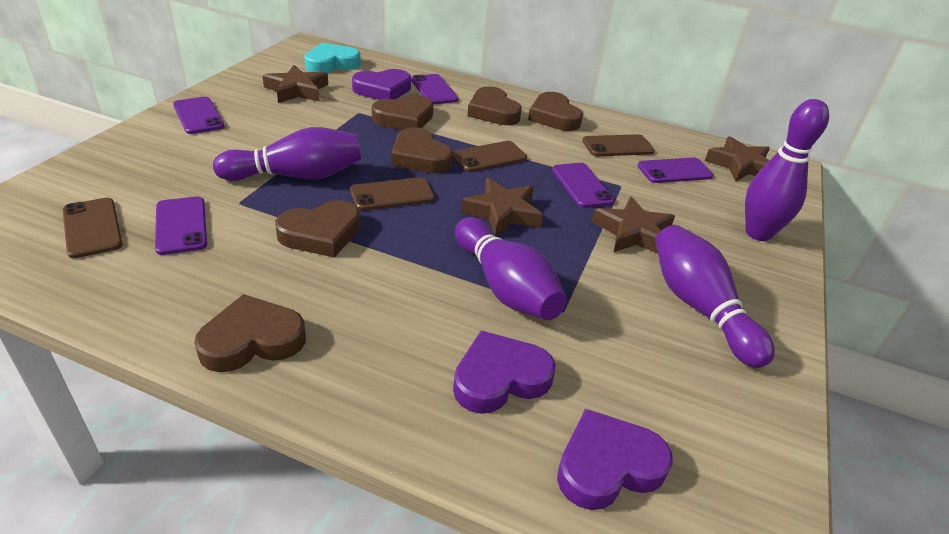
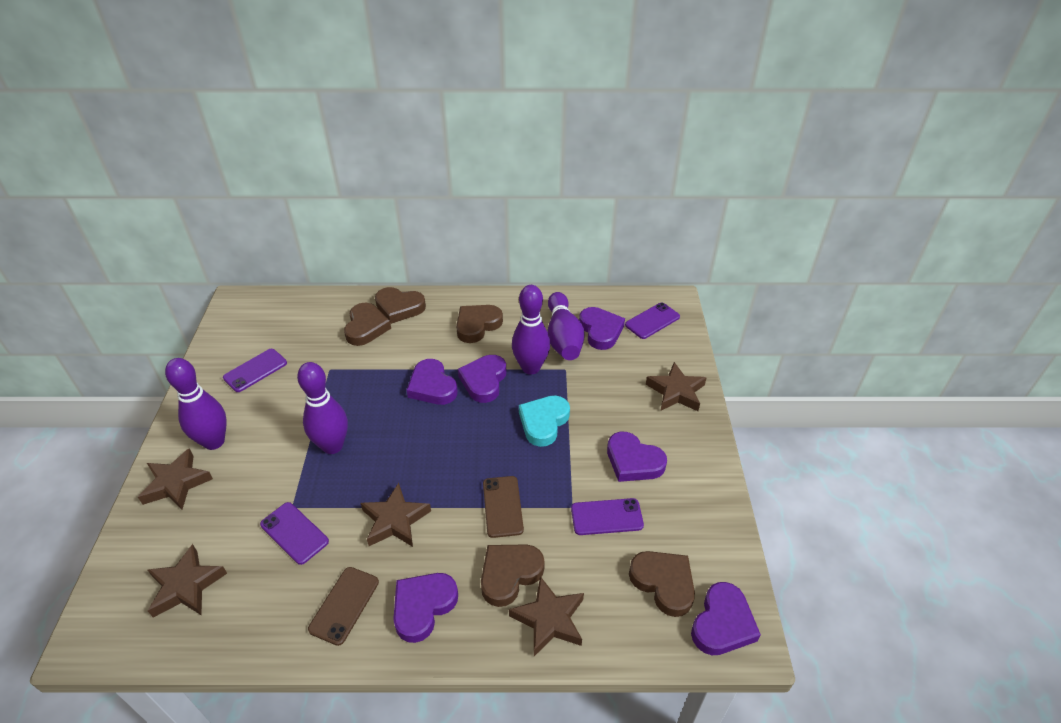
brown heart: 6 -> 5
brown phone: 4 -> 2
brown star: 4 -> 5
purple heart: 3 -> 6
purple phone: 5 -> 4

